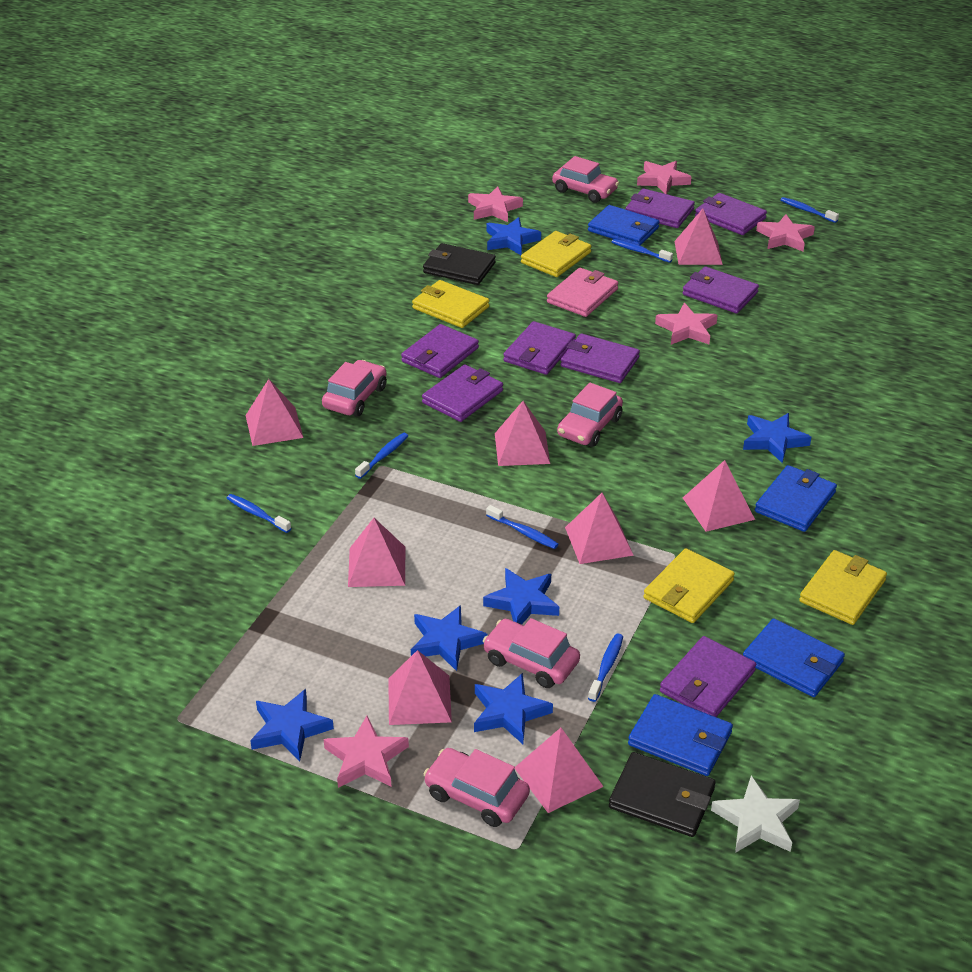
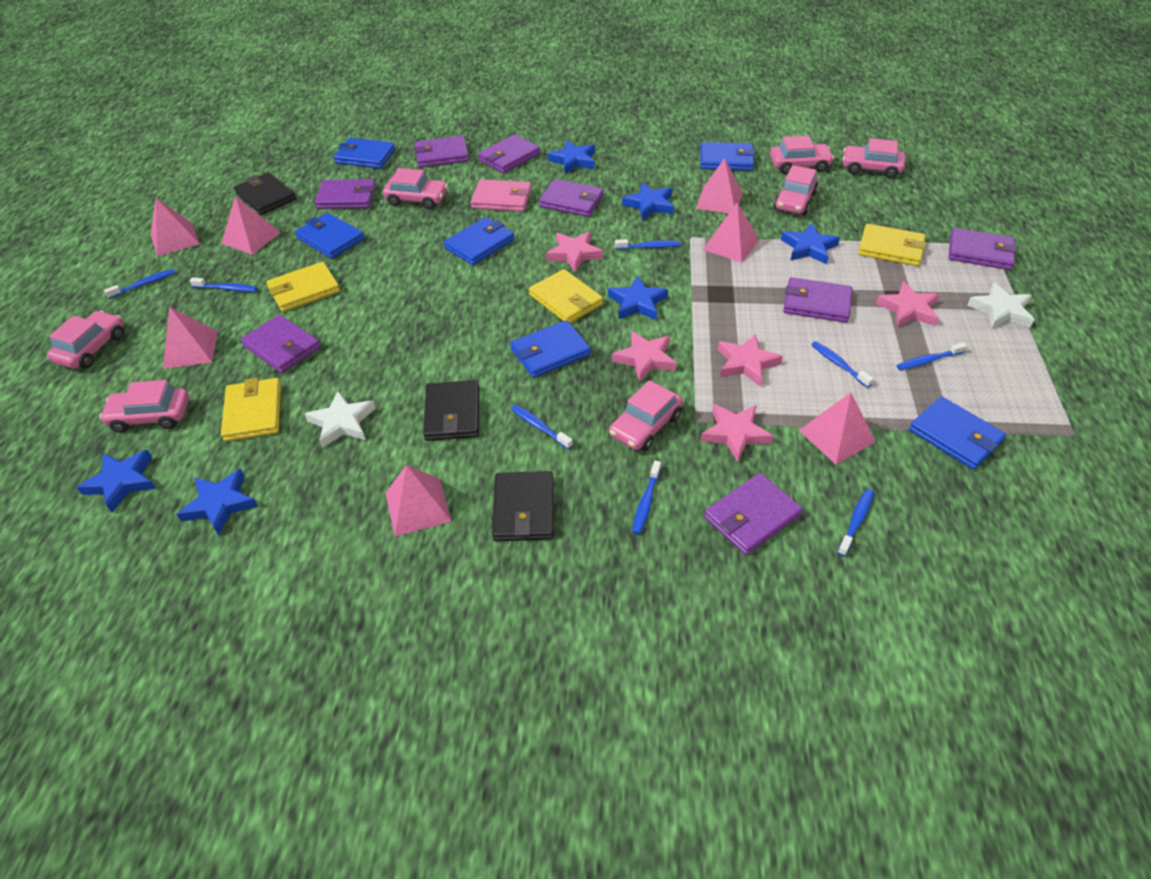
black wallet: 2 -> 3
blue toothbrush: 6 -> 8
blue wallet: 4 -> 6
pink car: 5 -> 7
pink pyramid: 8 -> 7
white star: 1 -> 2

